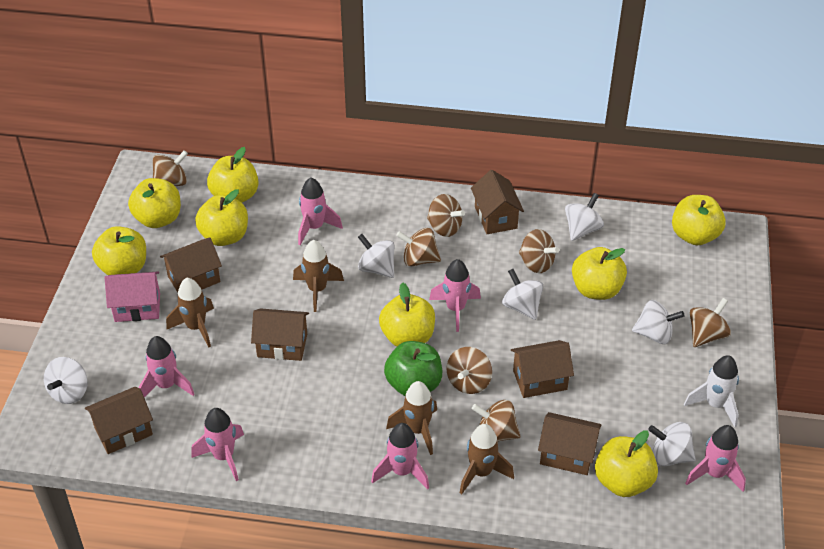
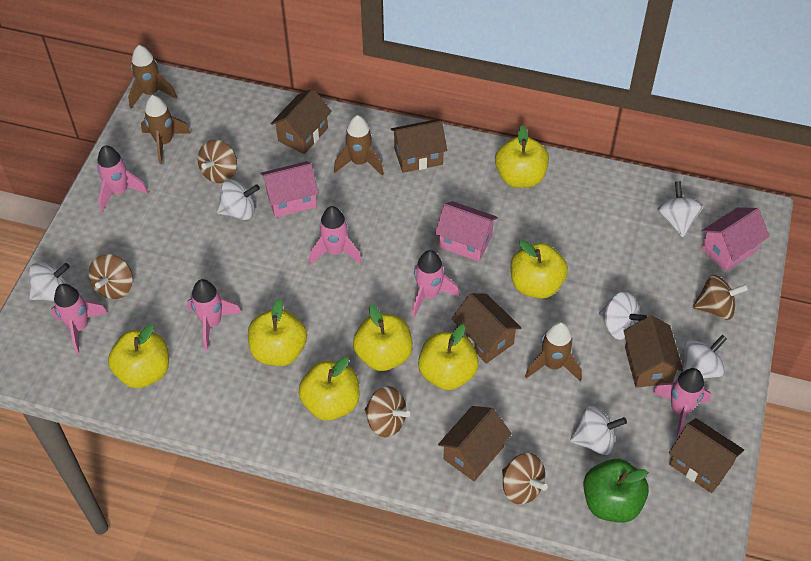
brown spinning top: 7 -> 5
pink house: 1 -> 3
white rocket: 1 -> 0
yellow apple: 8 -> 7

